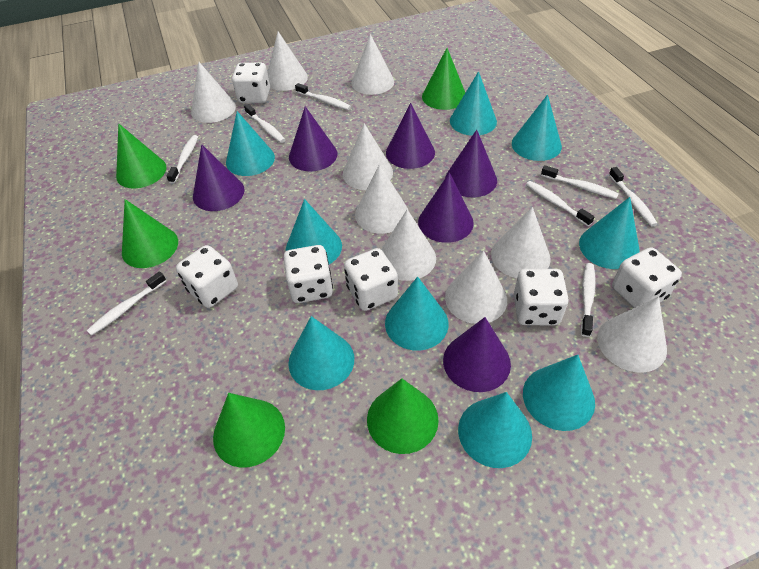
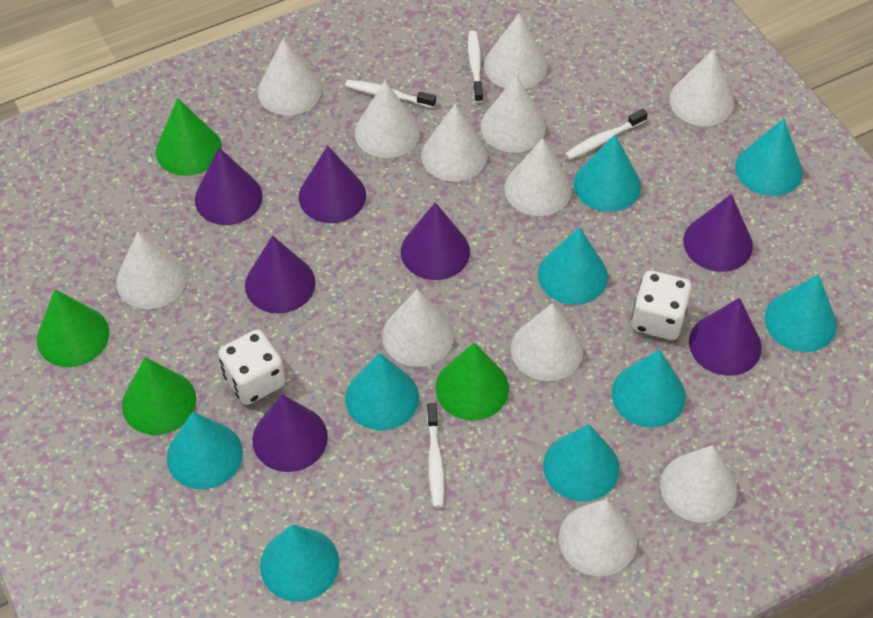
green cone: 5 -> 4
purple cone: 6 -> 7
white cone: 9 -> 12
white dice: 6 -> 2
white toothbrush: 8 -> 4

